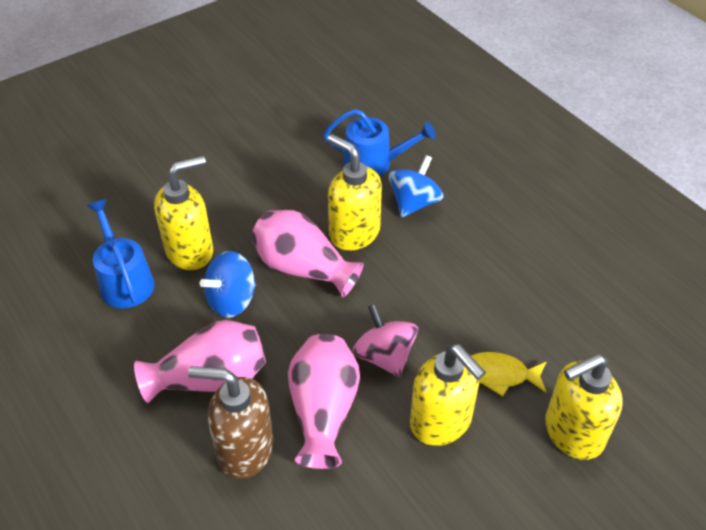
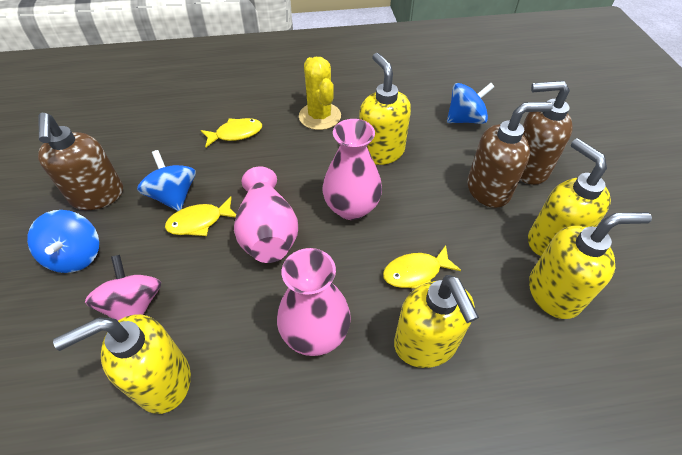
blue spinning top: 2 -> 3
blue watering can: 2 -> 0
brown soap dispenser: 1 -> 3
yellow cactus: 0 -> 1
yellow fish: 1 -> 3
yellow soap dispenser: 4 -> 5

